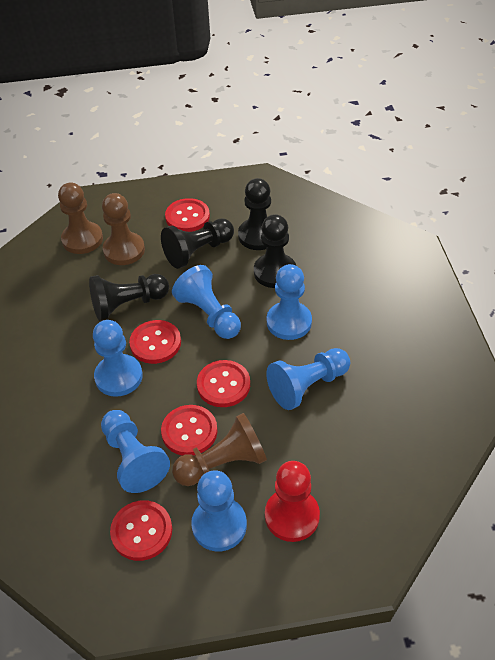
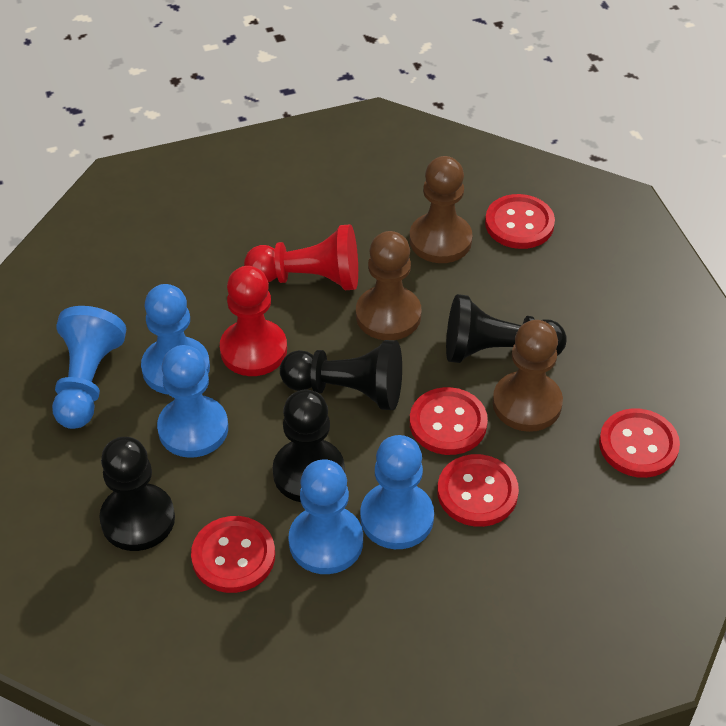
blue pawn: 6 -> 5
red pawn: 1 -> 2

